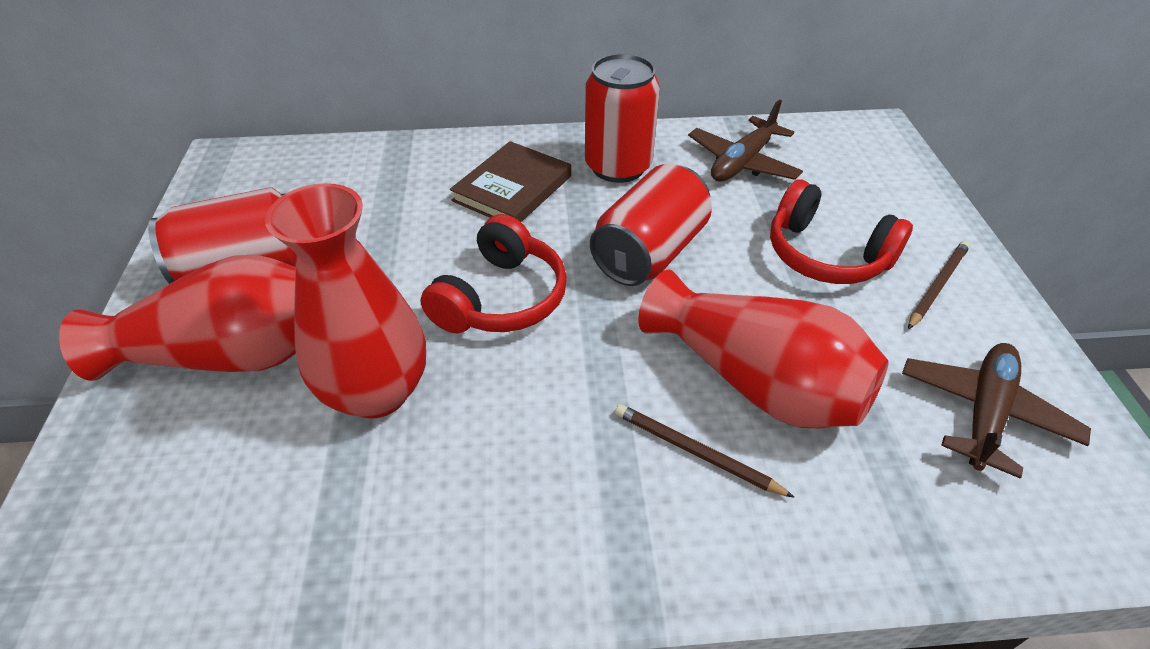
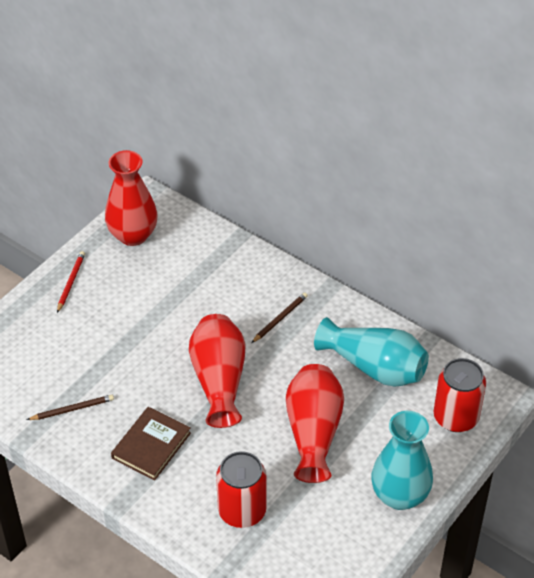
brown plane: 2 -> 0
red can: 3 -> 2
red headphones: 2 -> 0
red pencil: 0 -> 1
turquoise vase: 0 -> 2

